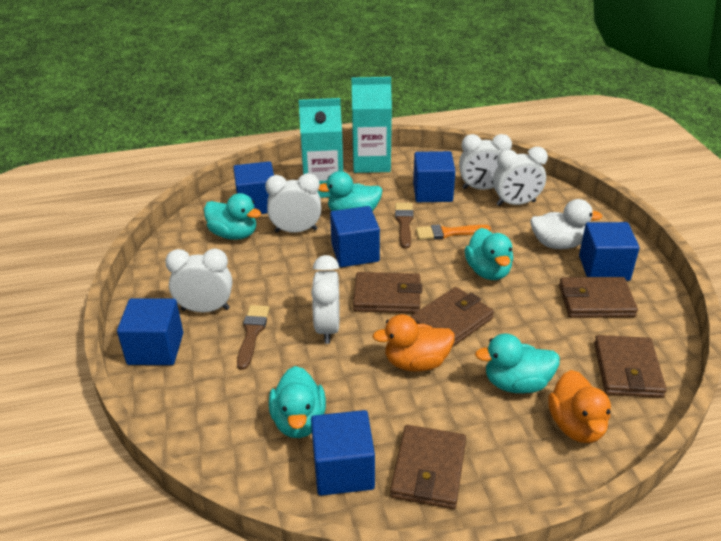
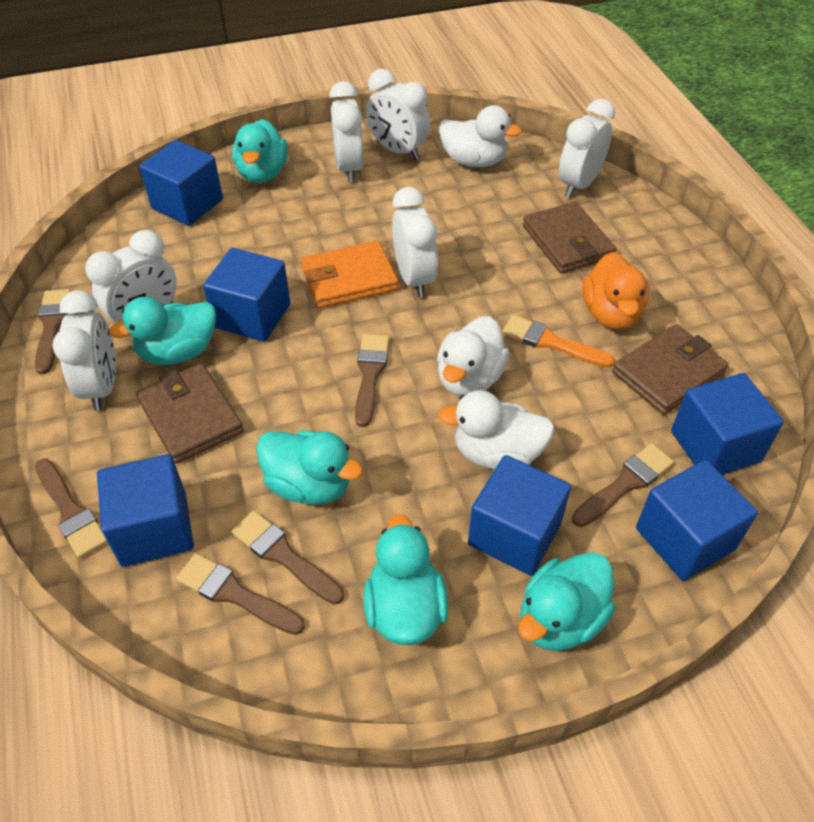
brown brush: 2 -> 6
brown wallet: 5 -> 3
orange duck: 2 -> 1
orange wallet: 0 -> 1
turquoise carton: 2 -> 0
white clock: 5 -> 6
white duck: 1 -> 3

